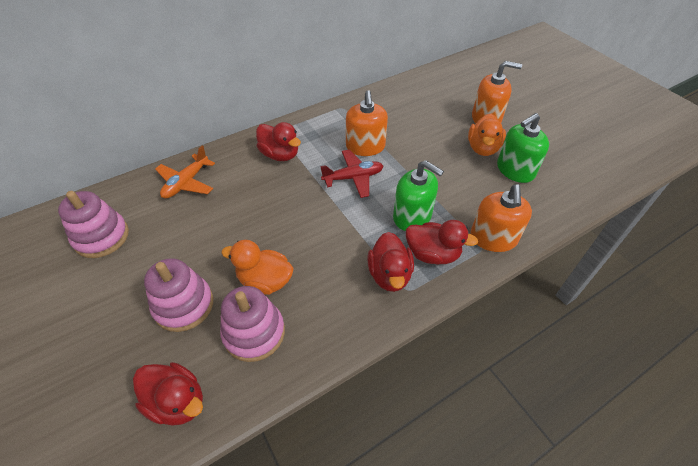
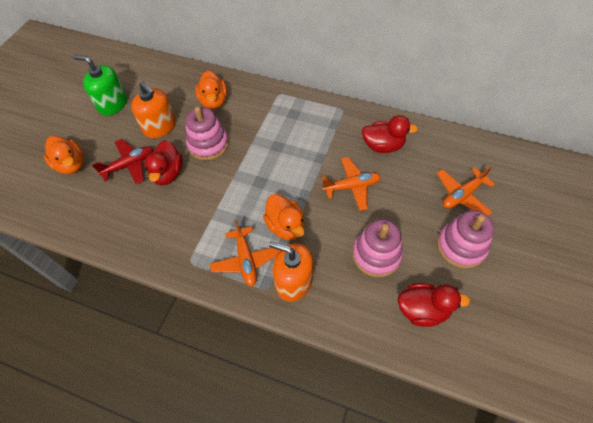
green soap dispenser: 2 -> 1
orange duck: 2 -> 3
orange plane: 1 -> 3
orange soap dispenser: 3 -> 2
red duck: 4 -> 3

